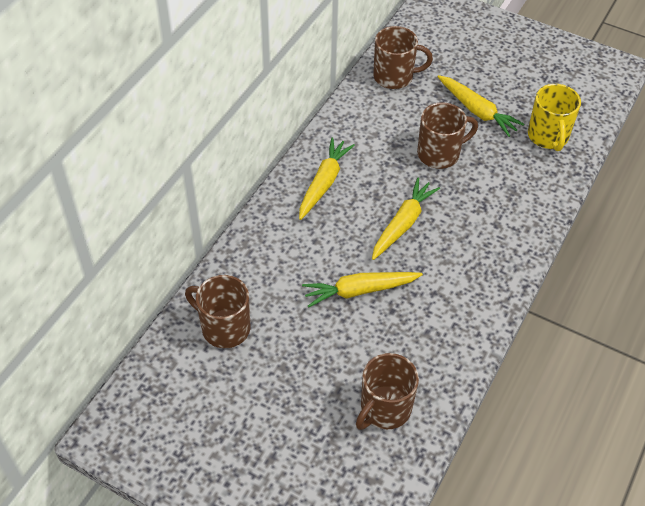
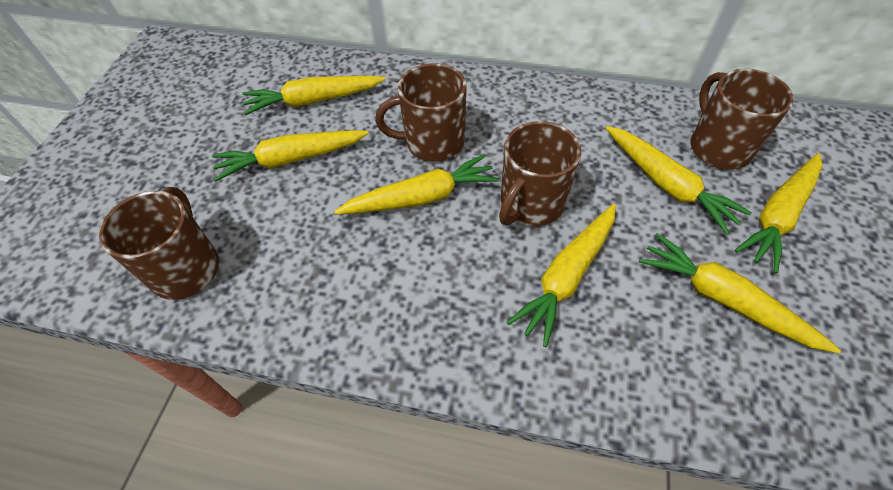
yellow carrot: 4 -> 7
yellow mug: 1 -> 0

